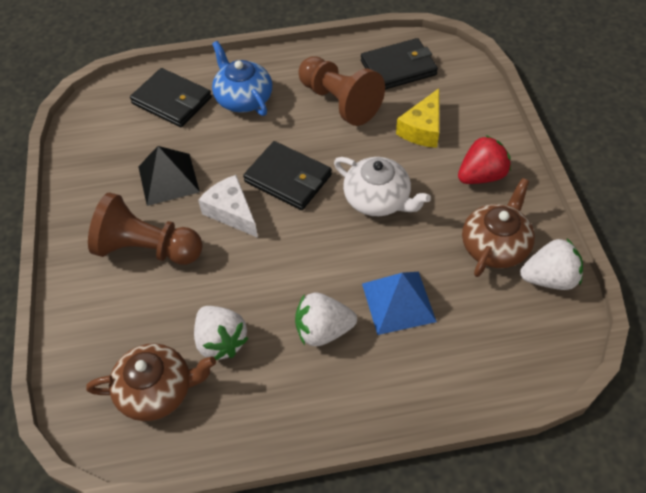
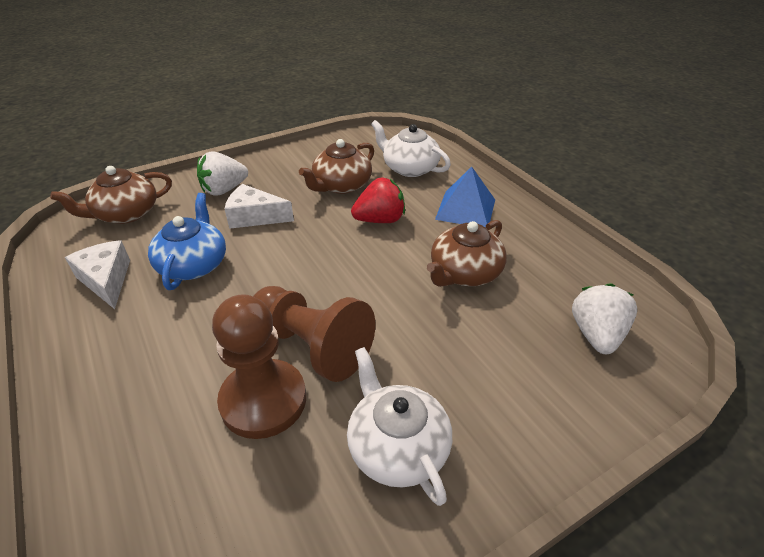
black pyramid: 1 -> 0
black wallet: 3 -> 0
brown teapot: 2 -> 3
white cheese: 1 -> 2
white strawberry: 3 -> 2
white teapot: 1 -> 2
yellow cheese: 1 -> 0

